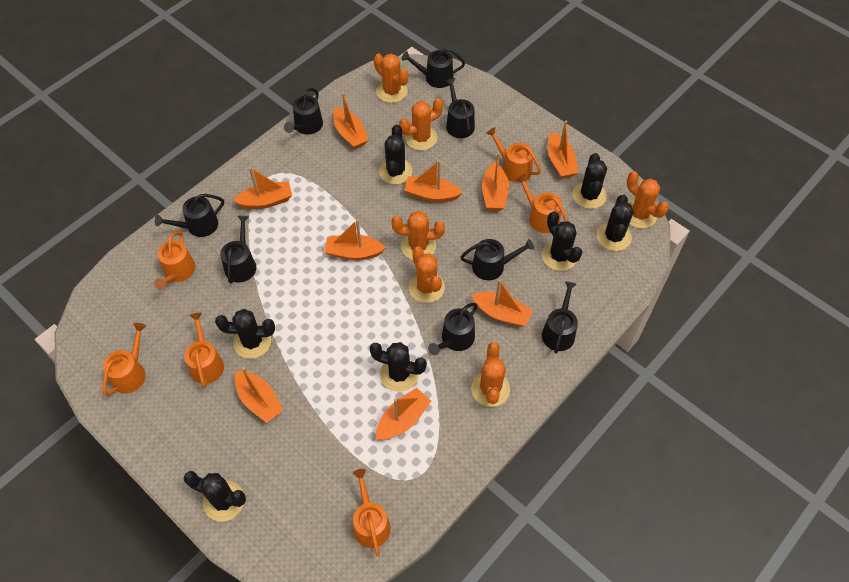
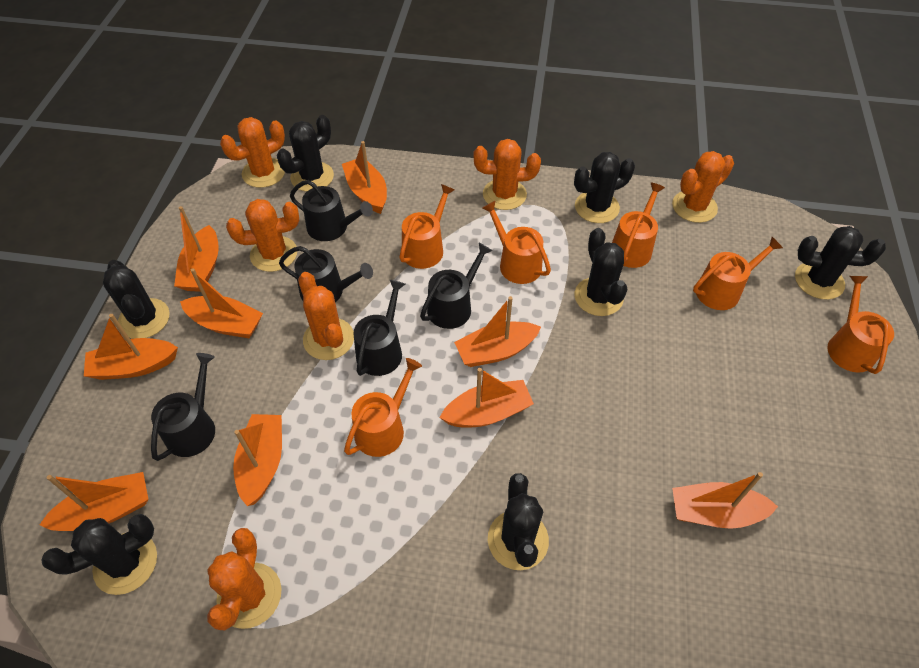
black watering can: 8 -> 5

